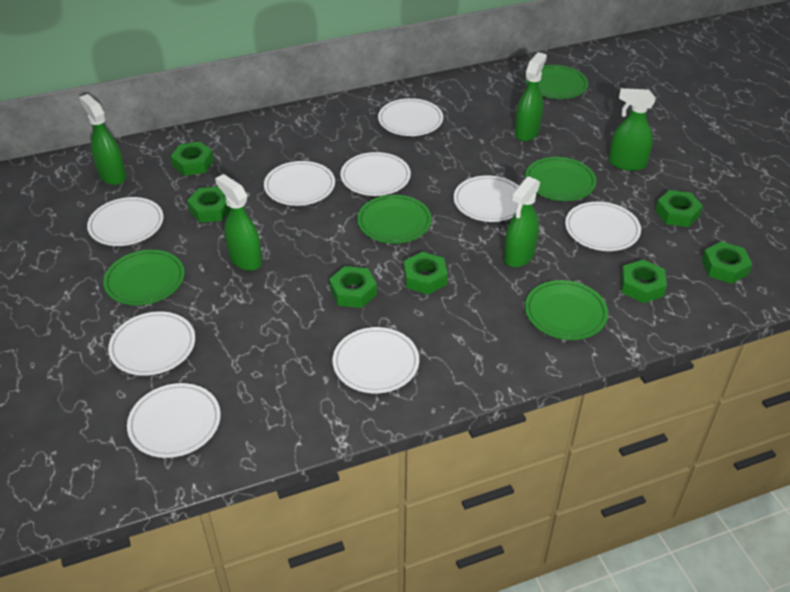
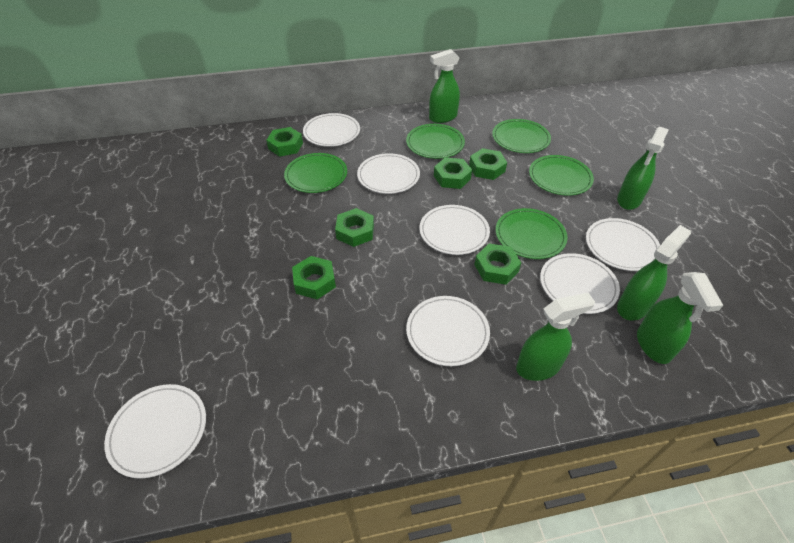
green nut: 7 -> 6
white plate: 9 -> 7

